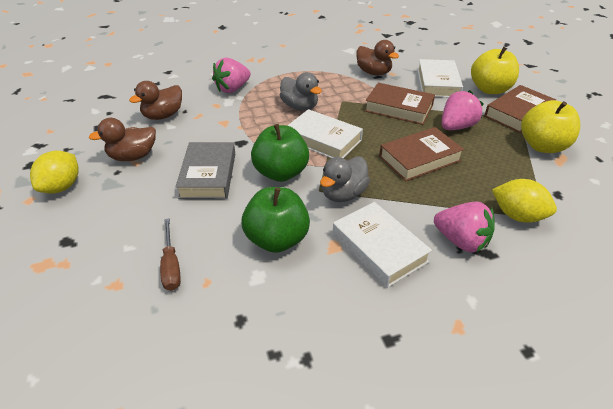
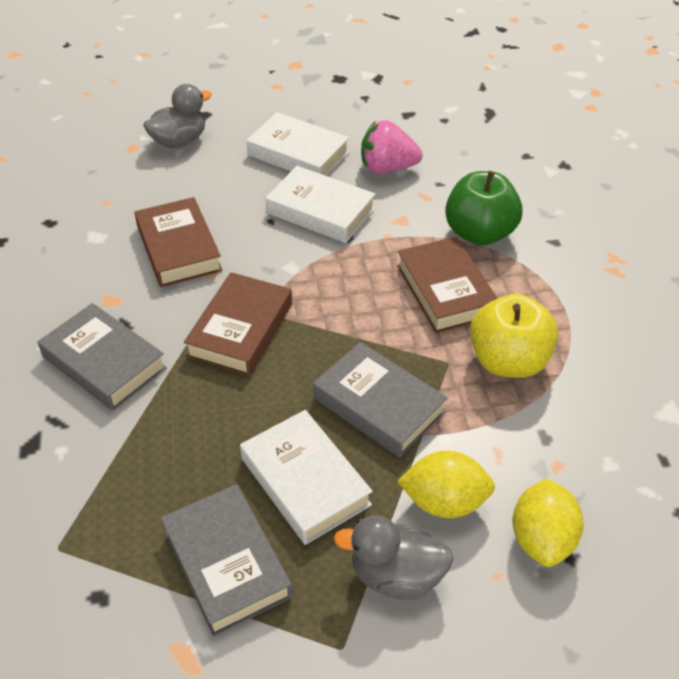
brown duck: 3 -> 0
brown screwdriver: 1 -> 0
green apple: 2 -> 1
grey book: 1 -> 3
pink strawberry: 3 -> 1
yellow apple: 2 -> 1

